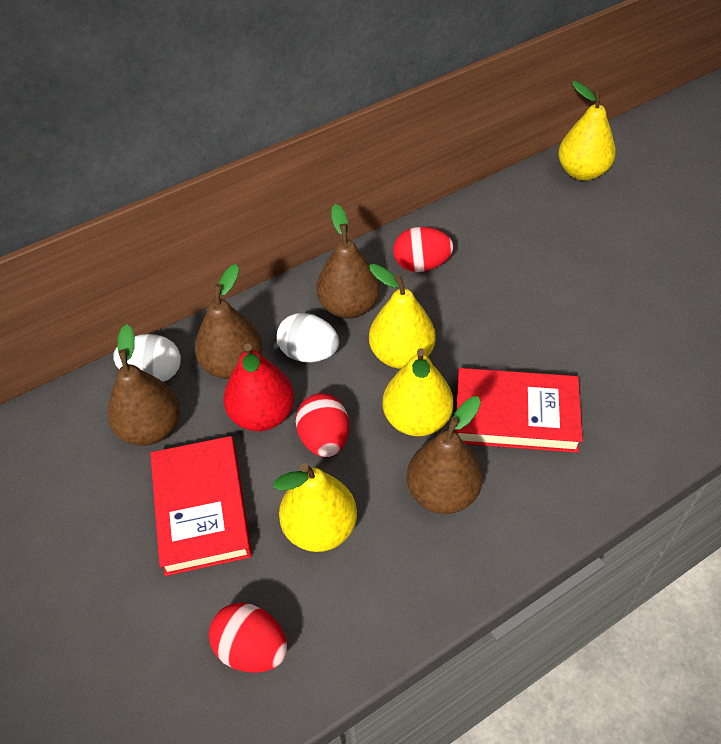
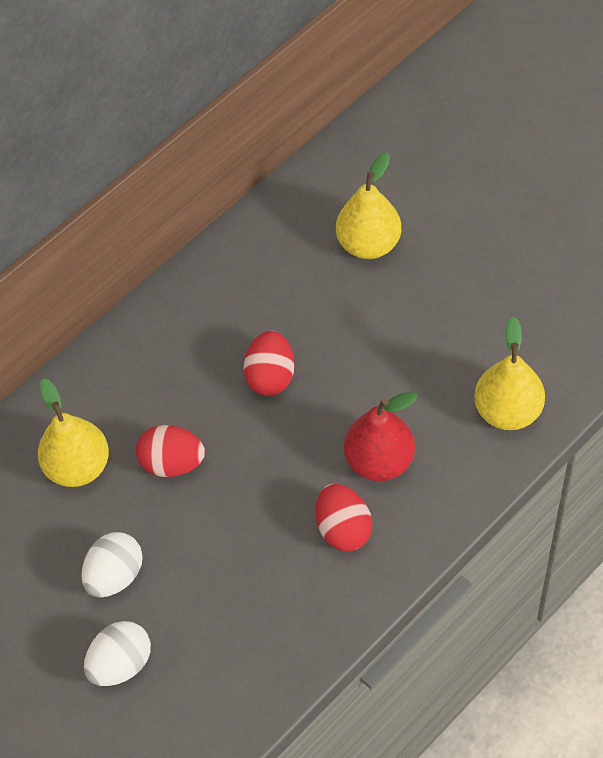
brown pear: 4 -> 0
red book: 2 -> 0
yellow pear: 4 -> 3

